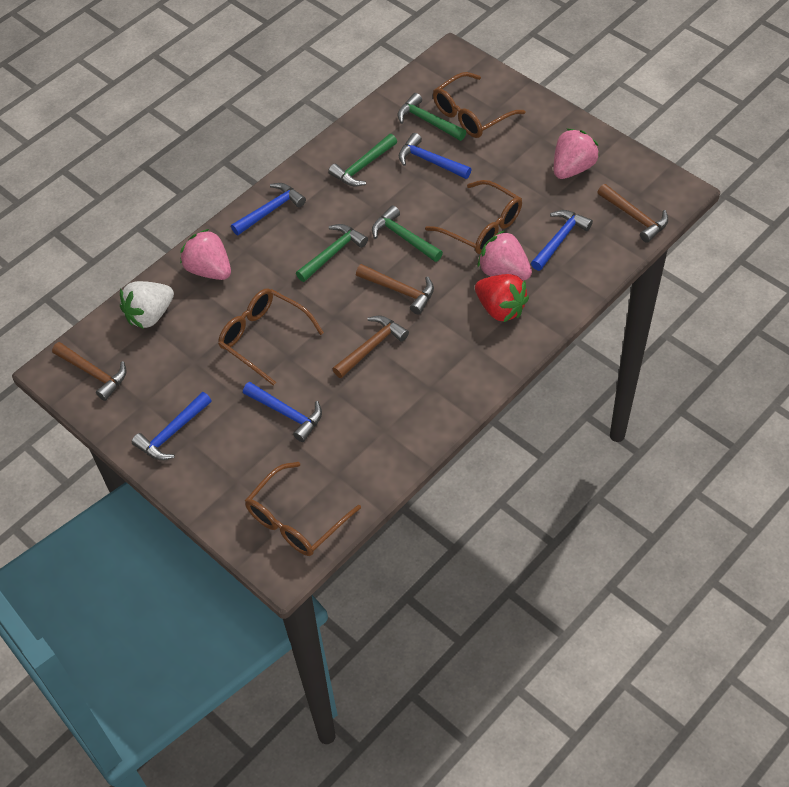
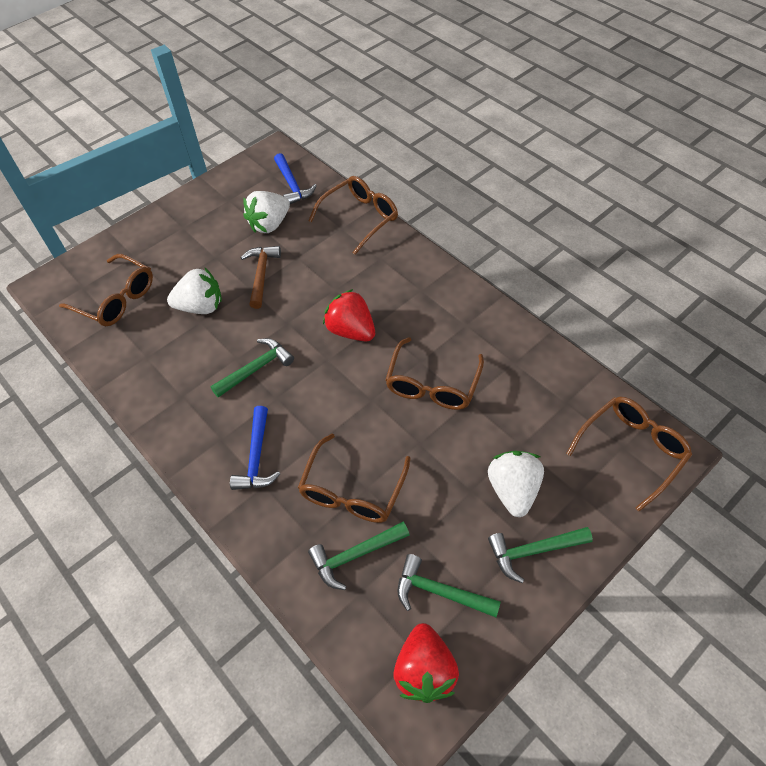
blue hammer: 5 -> 2
brown glasses: 4 -> 5
brown hammer: 4 -> 1
pink strawberry: 3 -> 0
red strawberry: 1 -> 2
white strawberry: 1 -> 3

